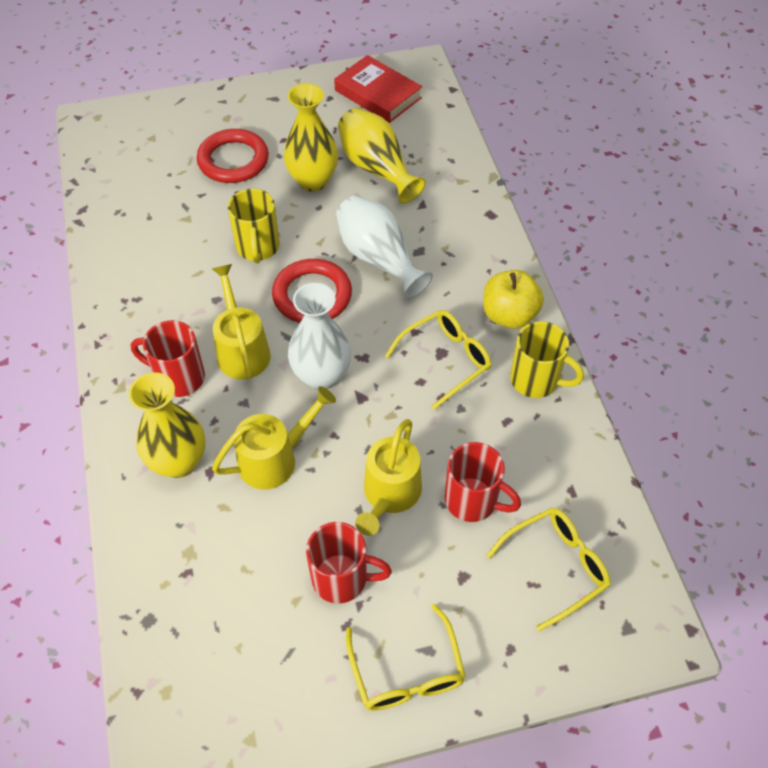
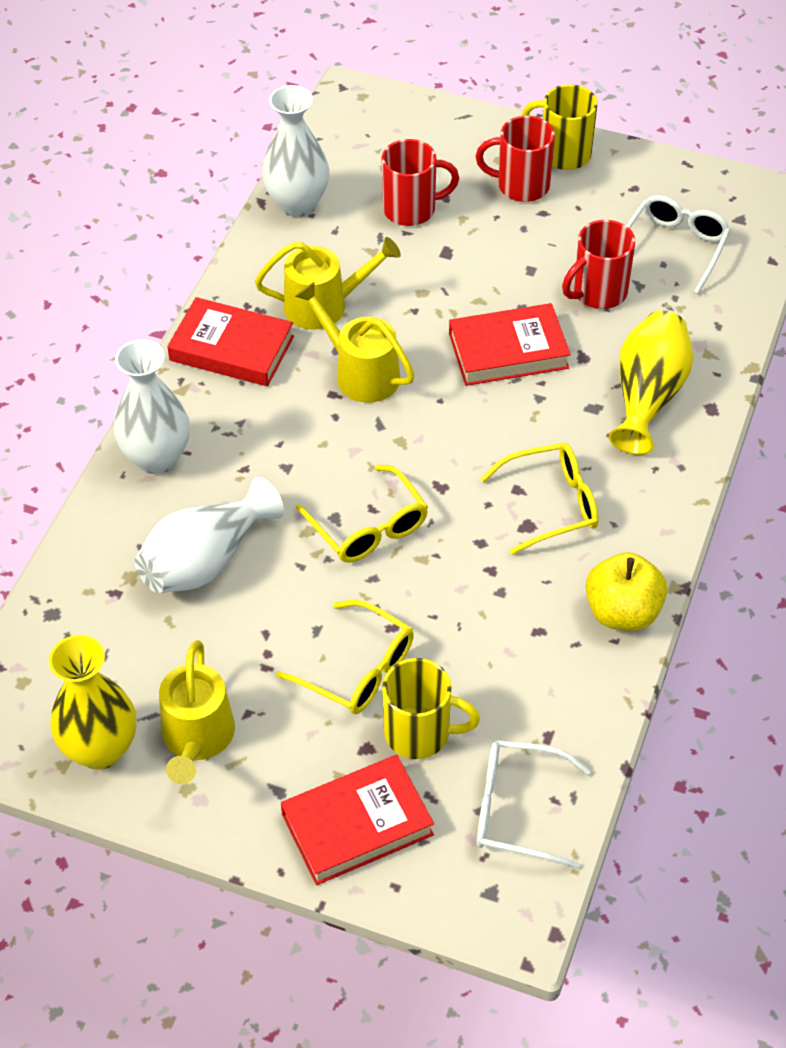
red book: 1 -> 3
red ring: 2 -> 0
white glasses: 0 -> 2
white vase: 2 -> 3
yellow vase: 3 -> 2

